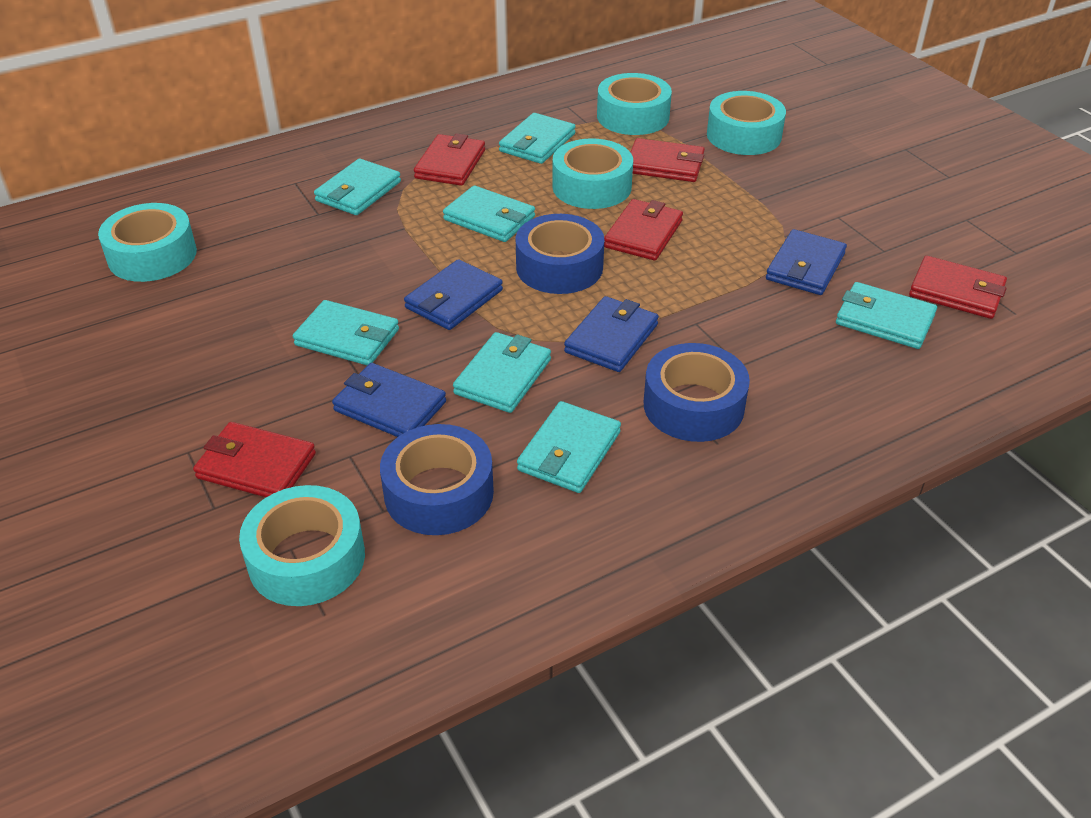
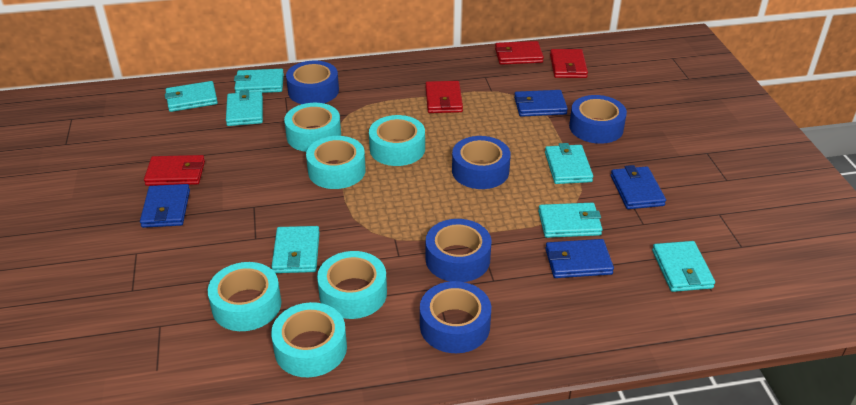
blue tape: 3 -> 5
red wallet: 5 -> 4
turquoise tape: 5 -> 6

